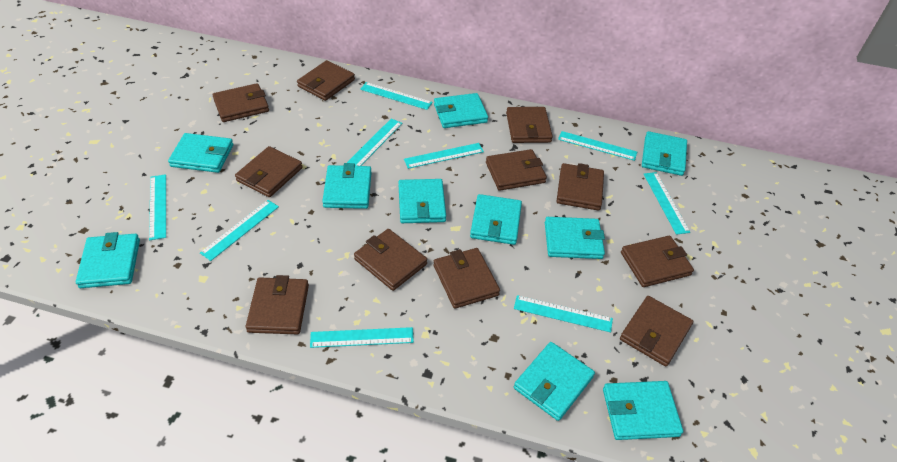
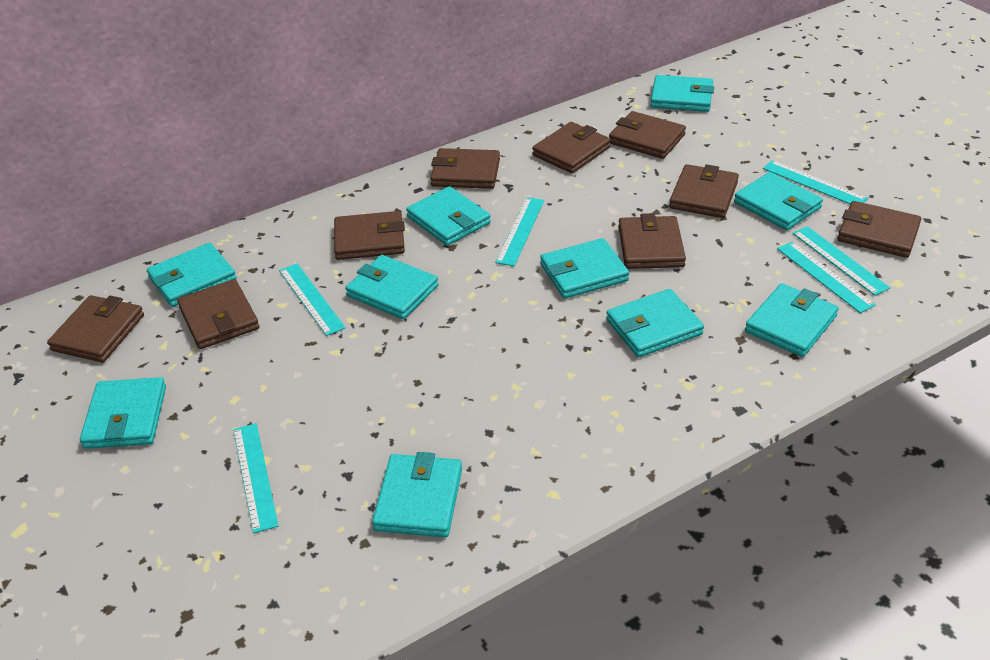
brown wallet: 11 -> 9
turquoise ruler: 9 -> 6

